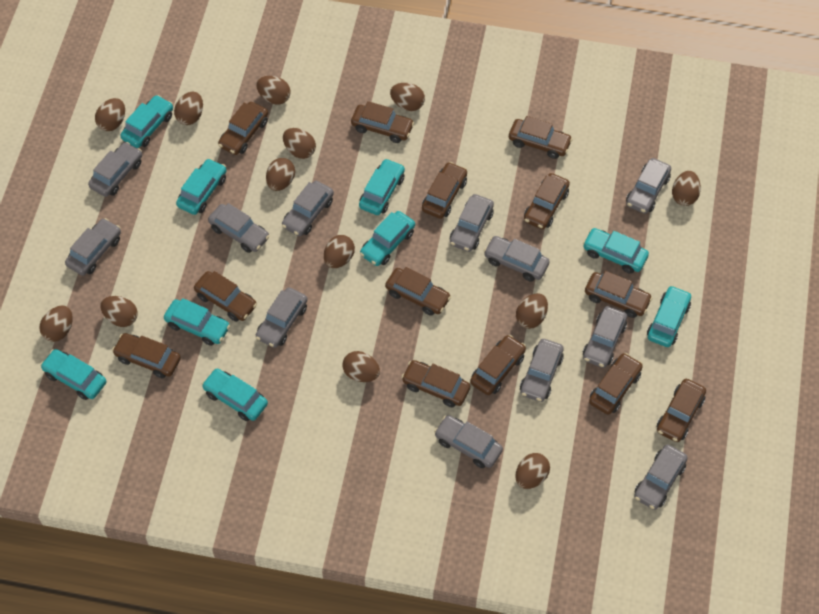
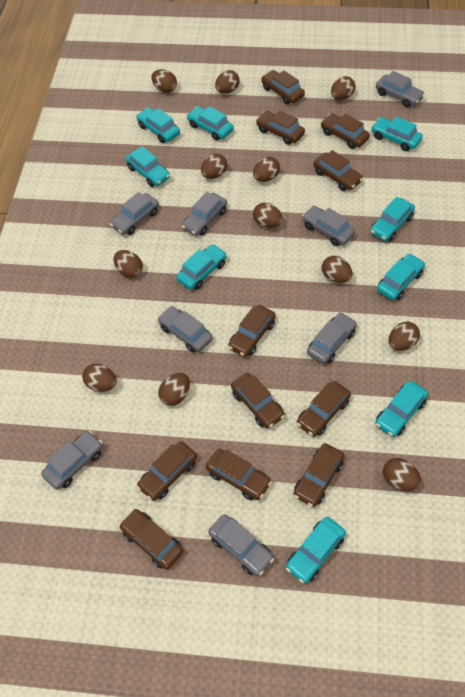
brown car: 13 -> 11
brown egg: 13 -> 12
grey car: 12 -> 8

